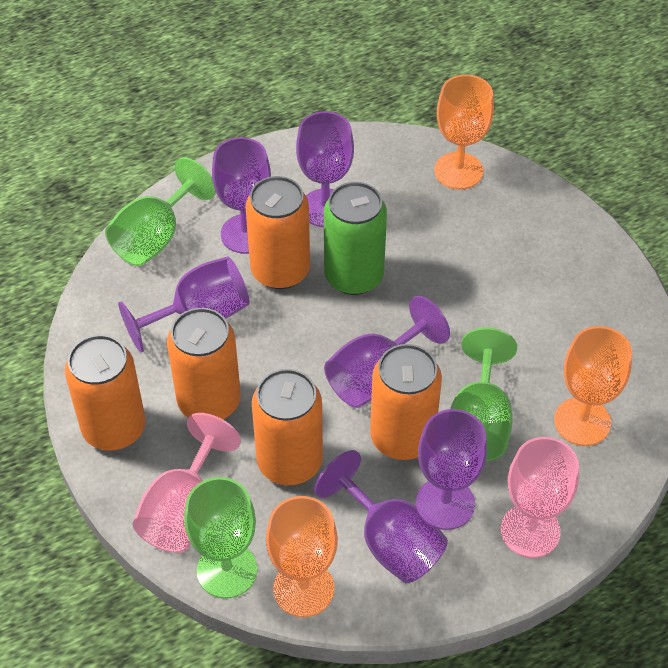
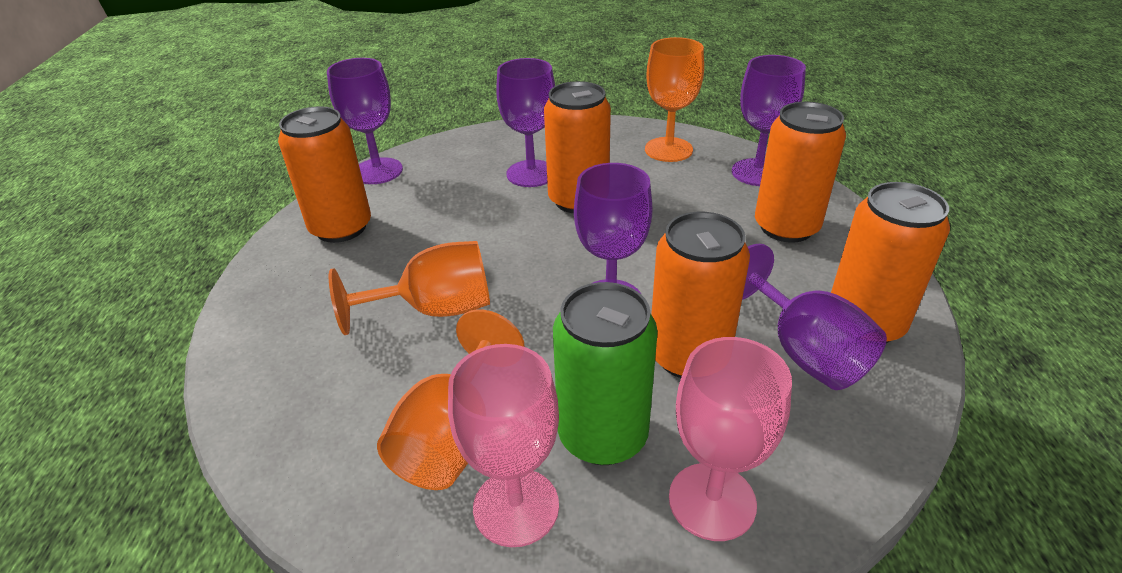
green goblet: 3 -> 0
purple goblet: 6 -> 5

